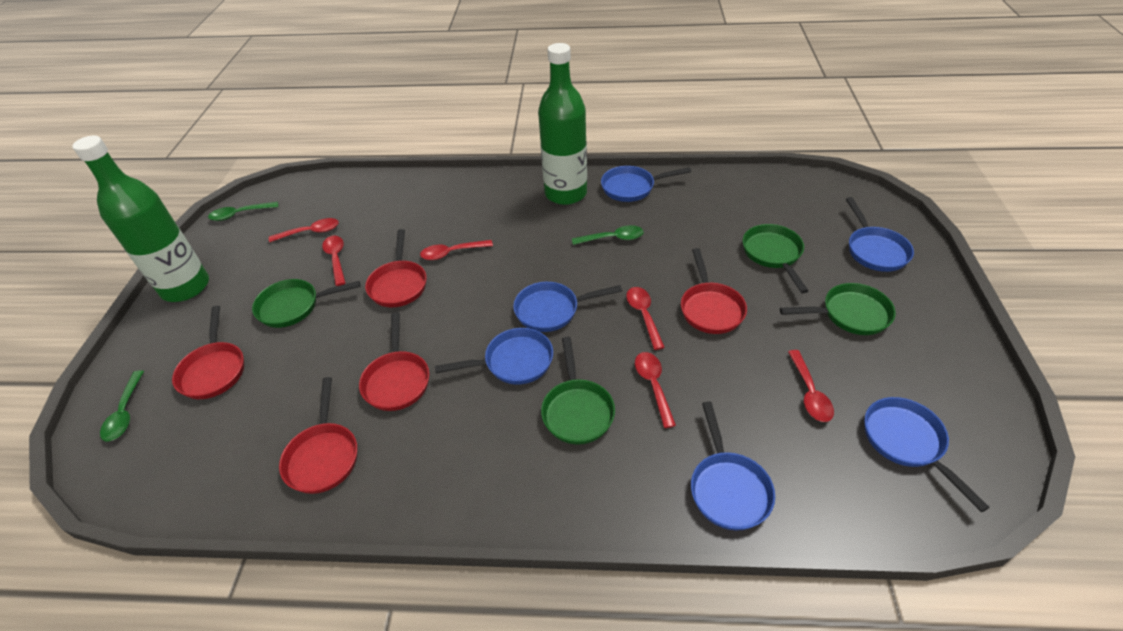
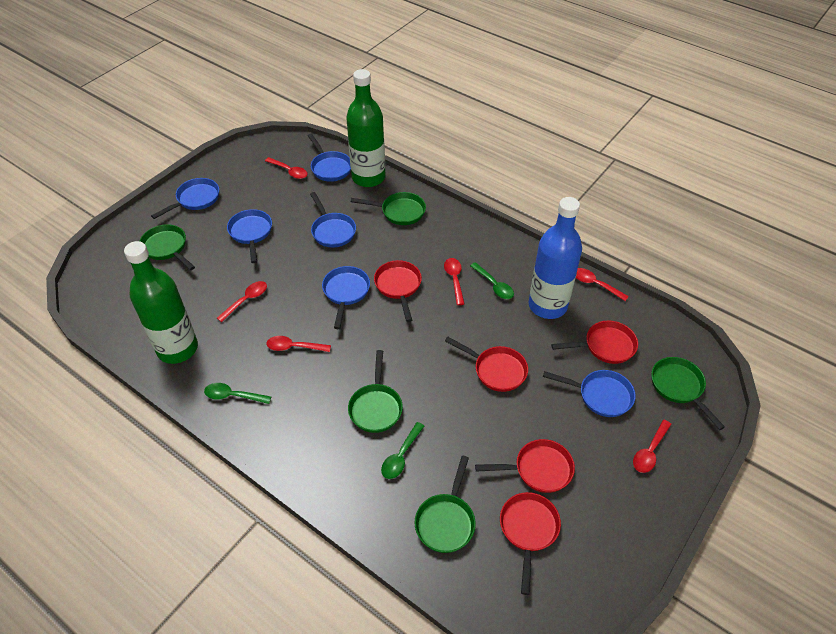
blue bottle: 0 -> 1
green pan: 4 -> 5

